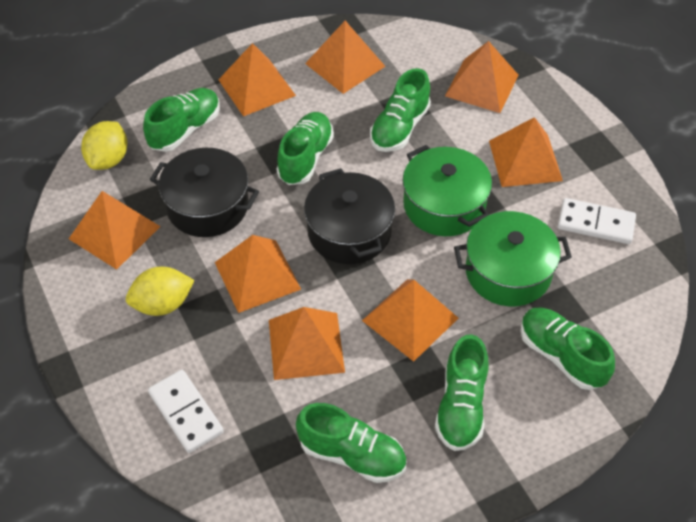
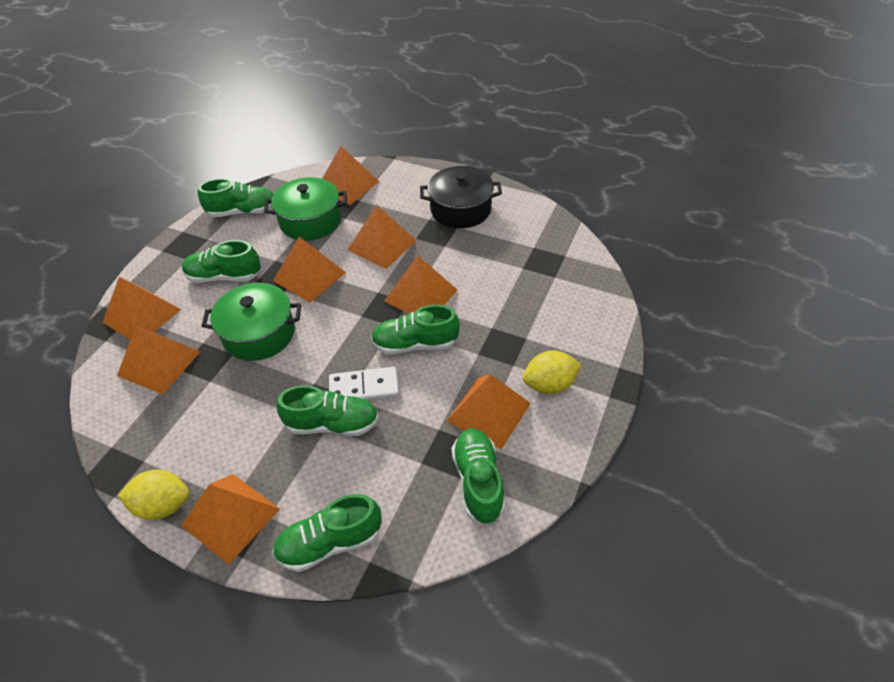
black pot: 2 -> 1
white domino: 2 -> 1

